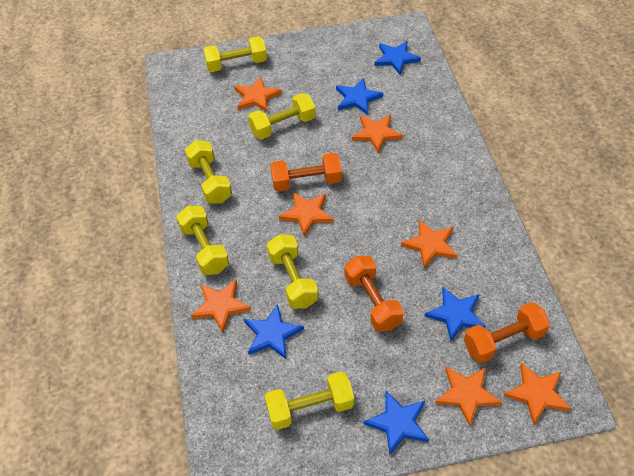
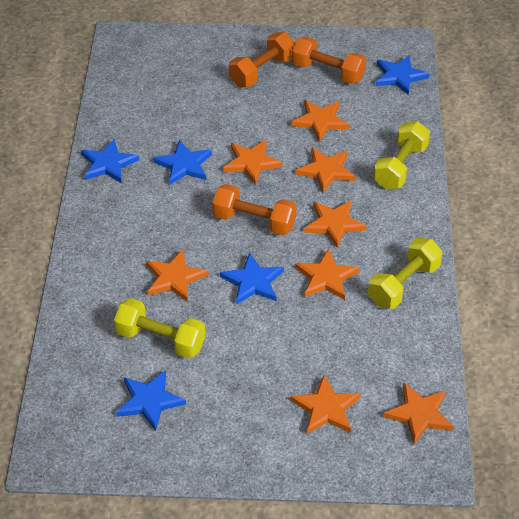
orange star: 7 -> 8
yellow dumbbell: 6 -> 3

